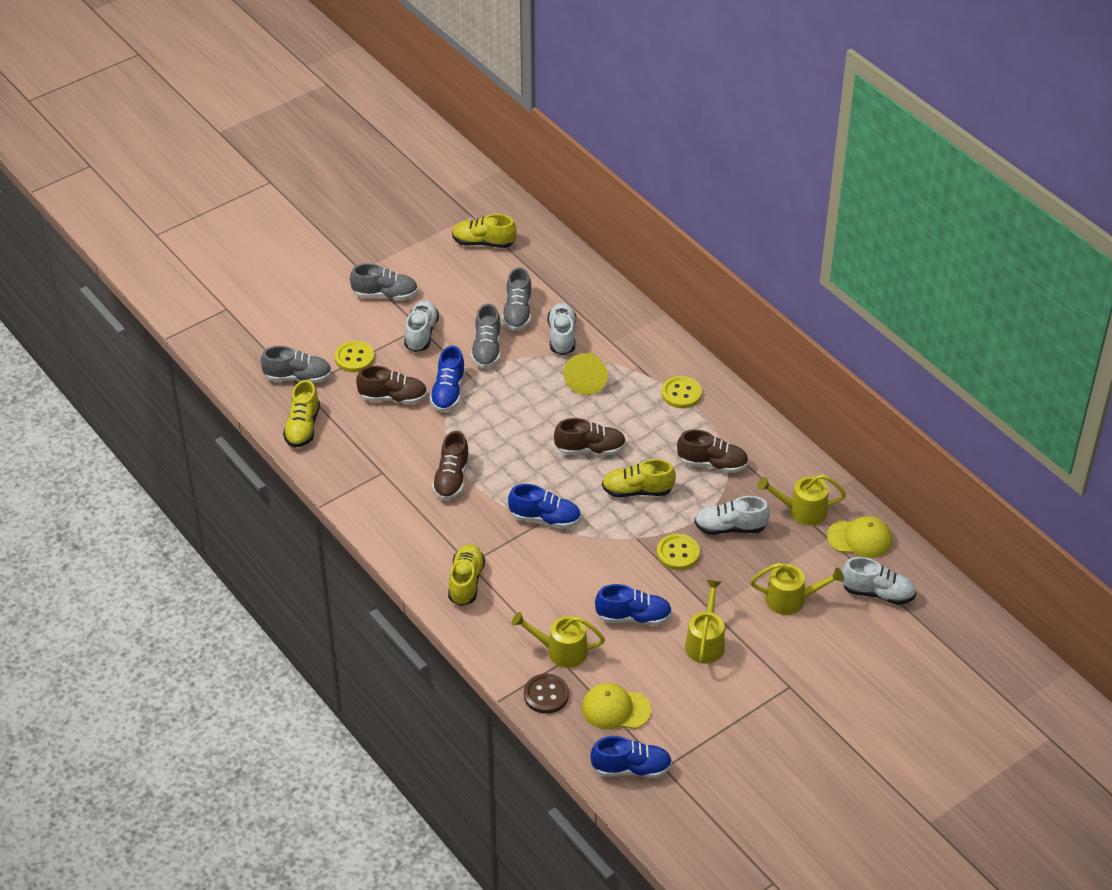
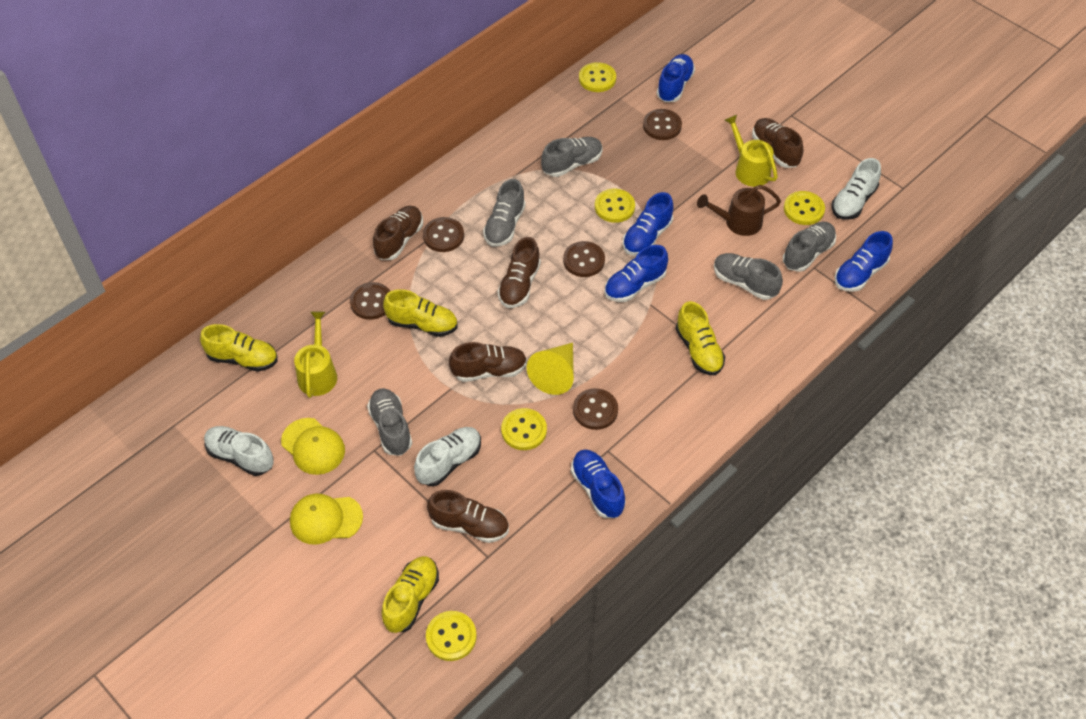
blue shoe: 4 -> 5
brown button: 1 -> 5
brown shoe: 4 -> 5
brown watering can: 0 -> 1
grey shoe: 4 -> 5
white shoe: 4 -> 3
yellow button: 3 -> 5
yellow watering can: 4 -> 2

